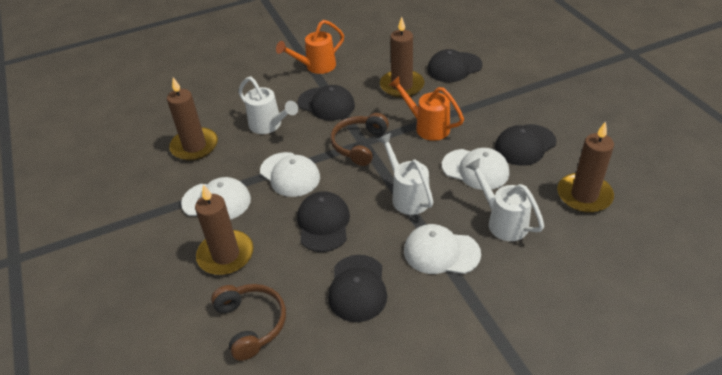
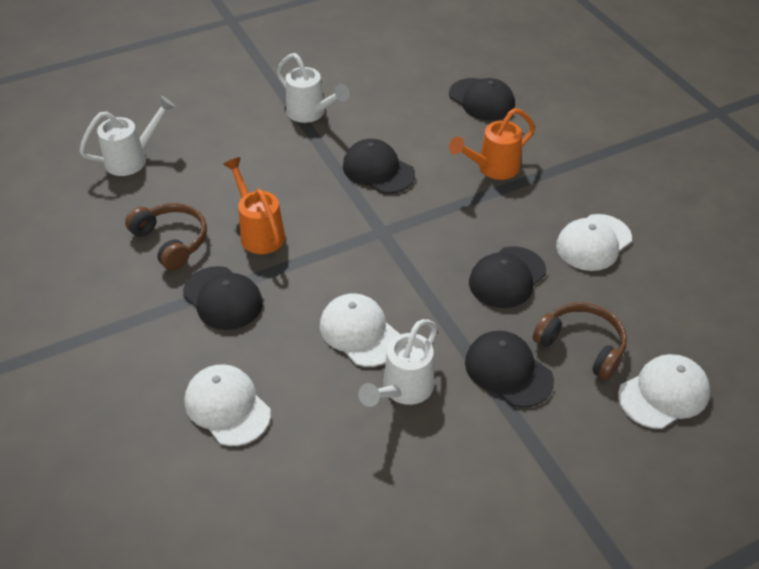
brown candle: 4 -> 0

